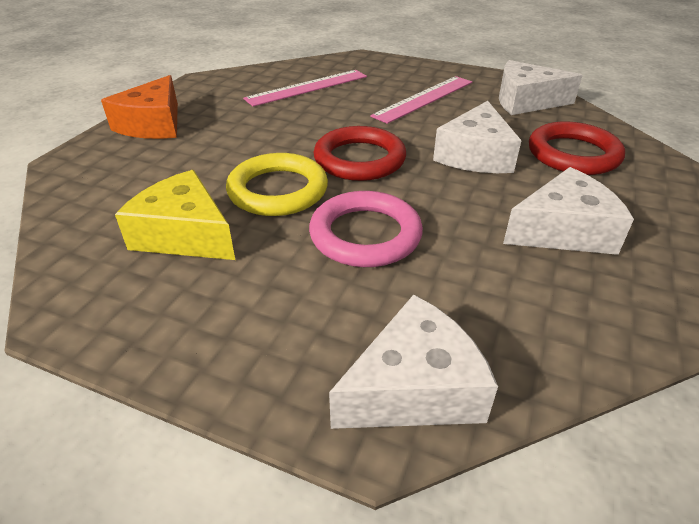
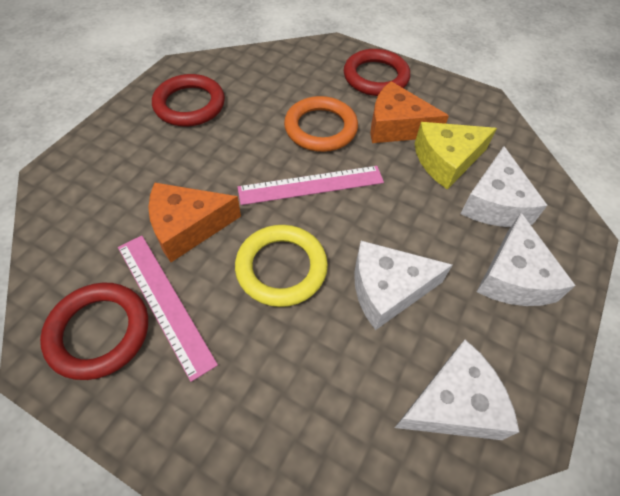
orange cheese: 1 -> 2
orange ring: 0 -> 1
pink ring: 1 -> 0
red ring: 2 -> 3

